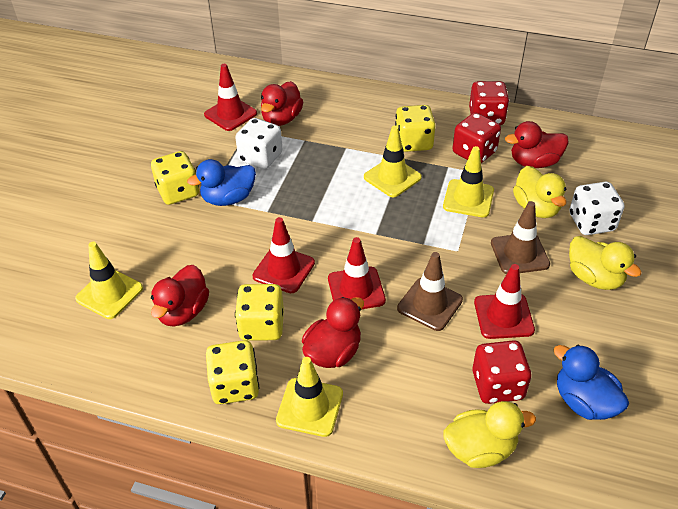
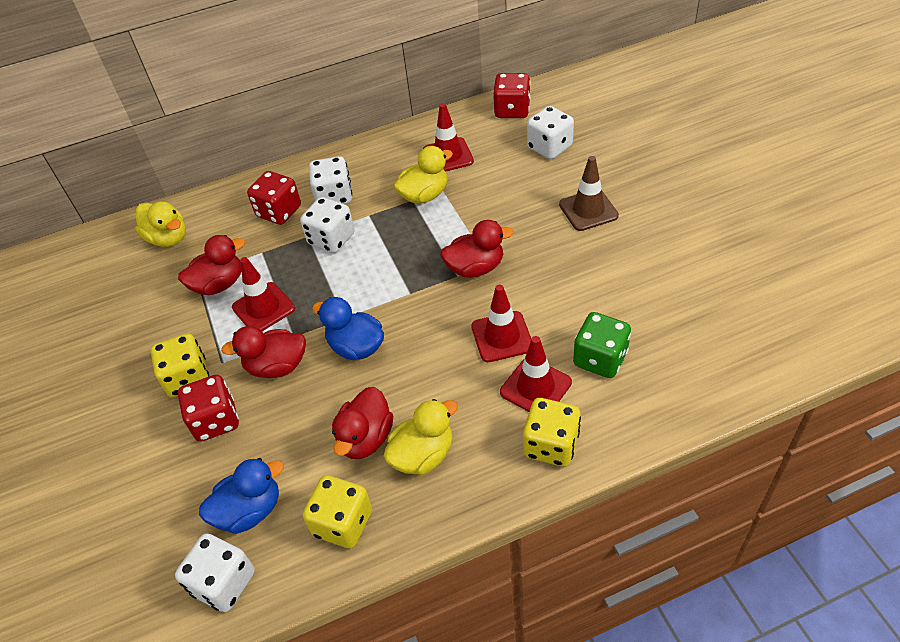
brown traffic cone: 2 -> 1
green dice: 0 -> 1
white dice: 2 -> 4
yellow dice: 4 -> 3
yellow traffic cone: 4 -> 0

